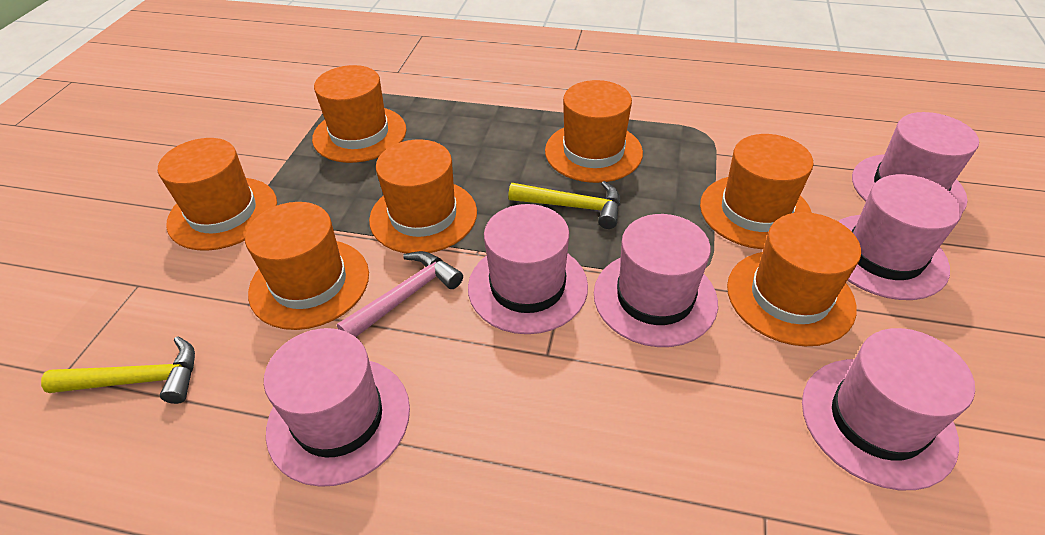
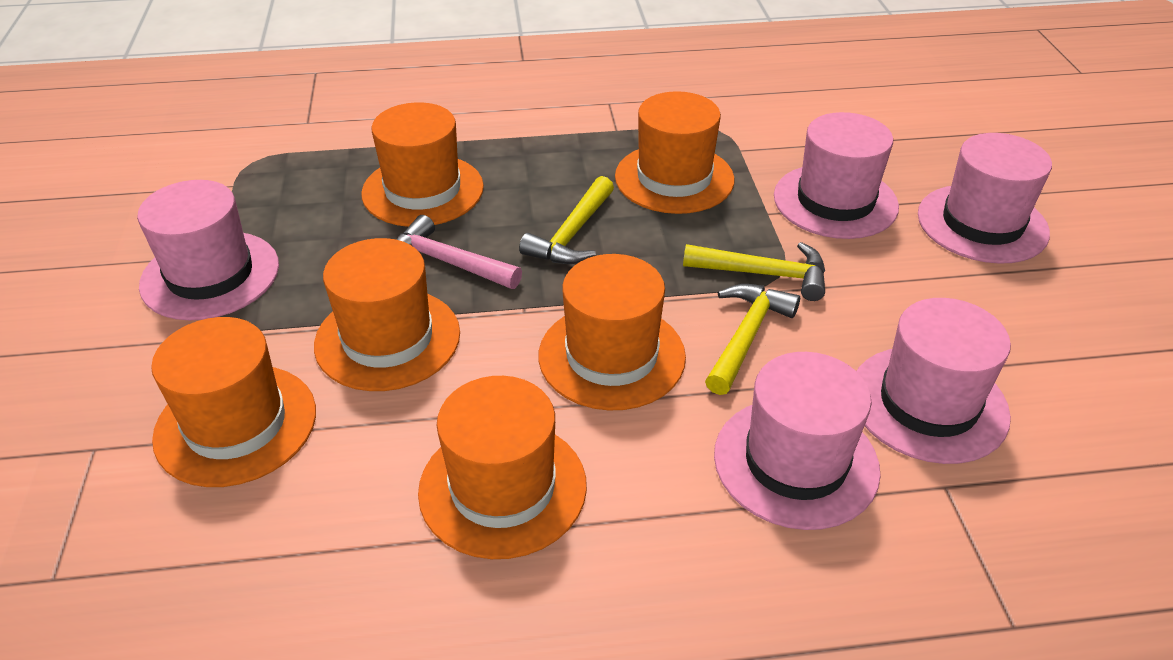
orange hat: 7 -> 6
pink hat: 6 -> 5
yellow hammer: 2 -> 3

